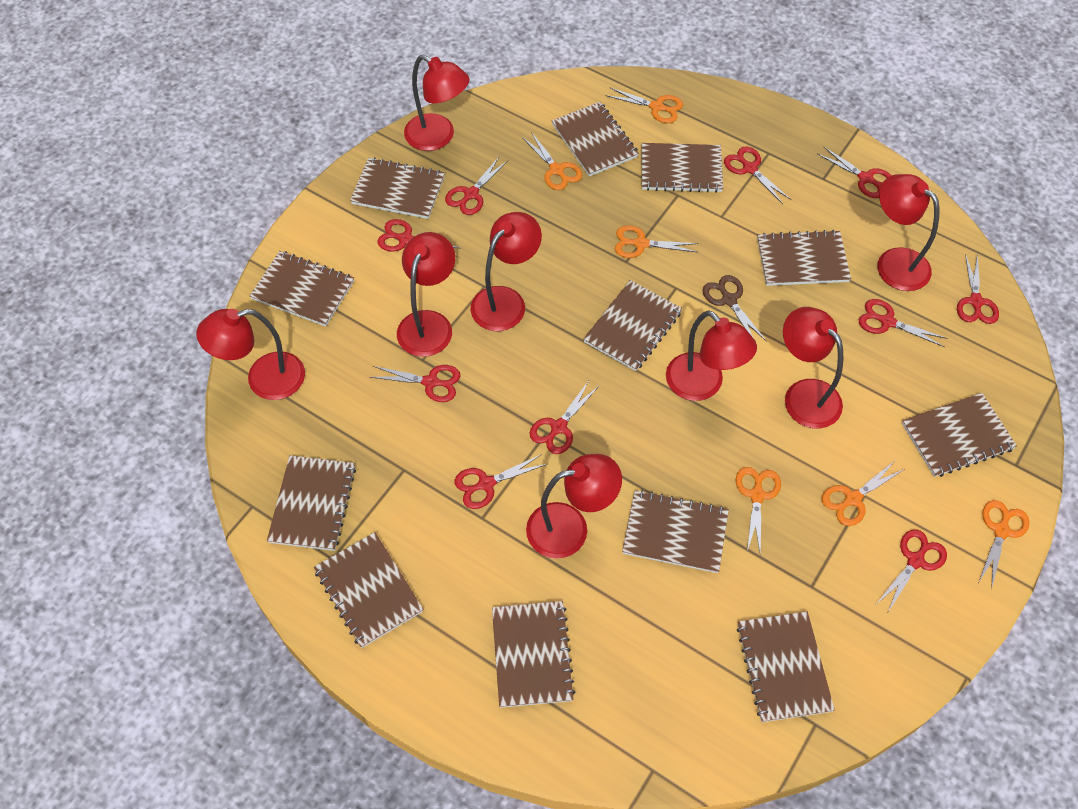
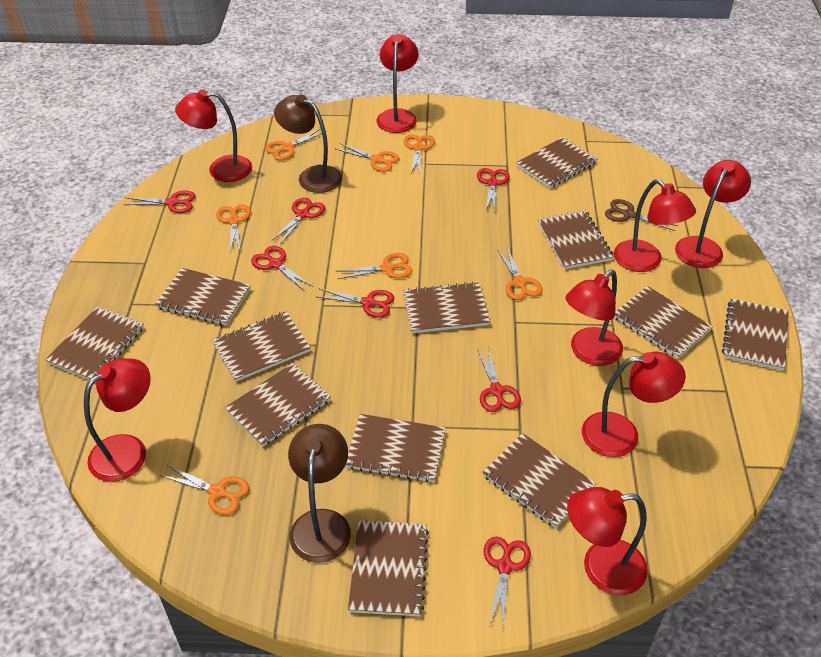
brown lamp: 0 -> 2
orange scissors: 6 -> 7
red scissors: 10 -> 7

